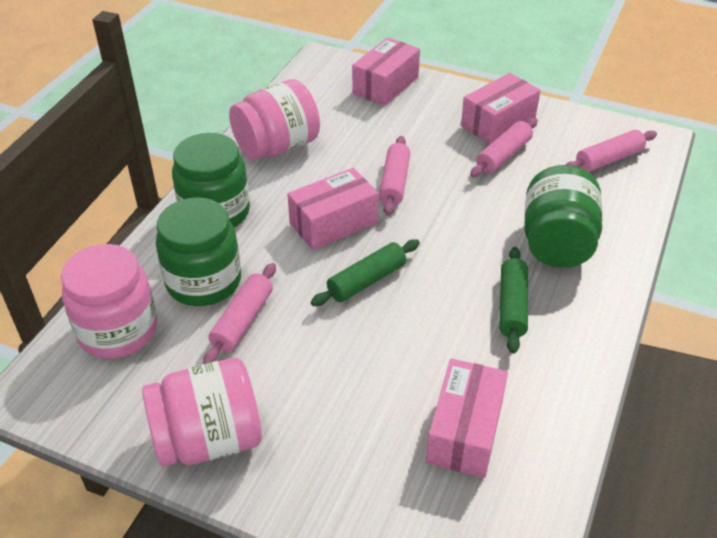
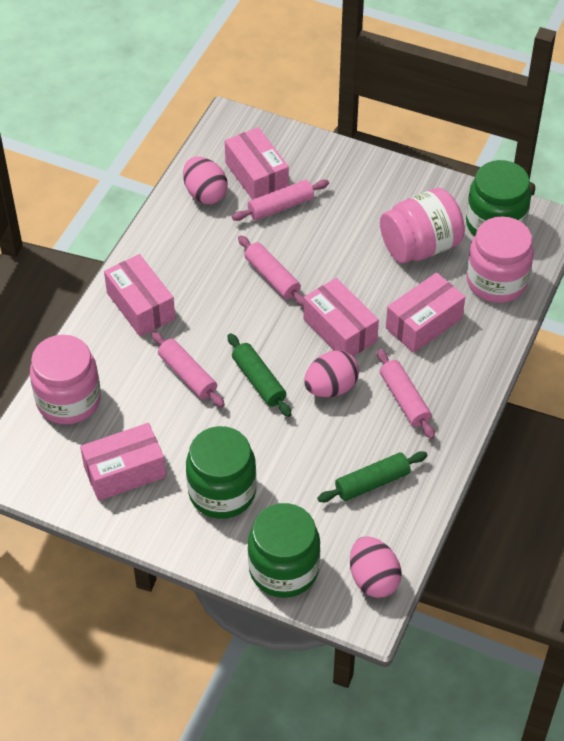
pink box: 4 -> 5
pink egg: 0 -> 3

